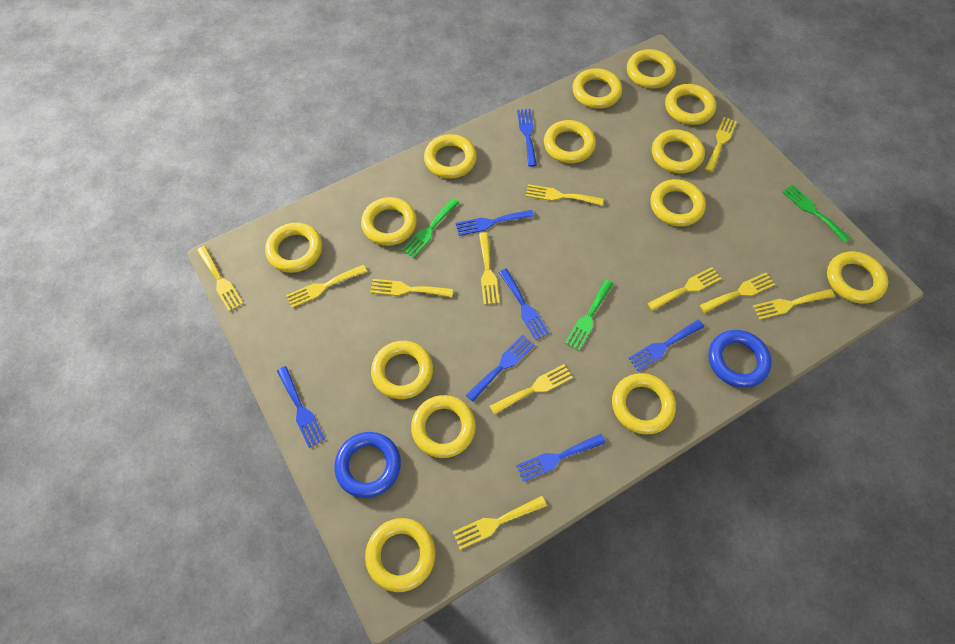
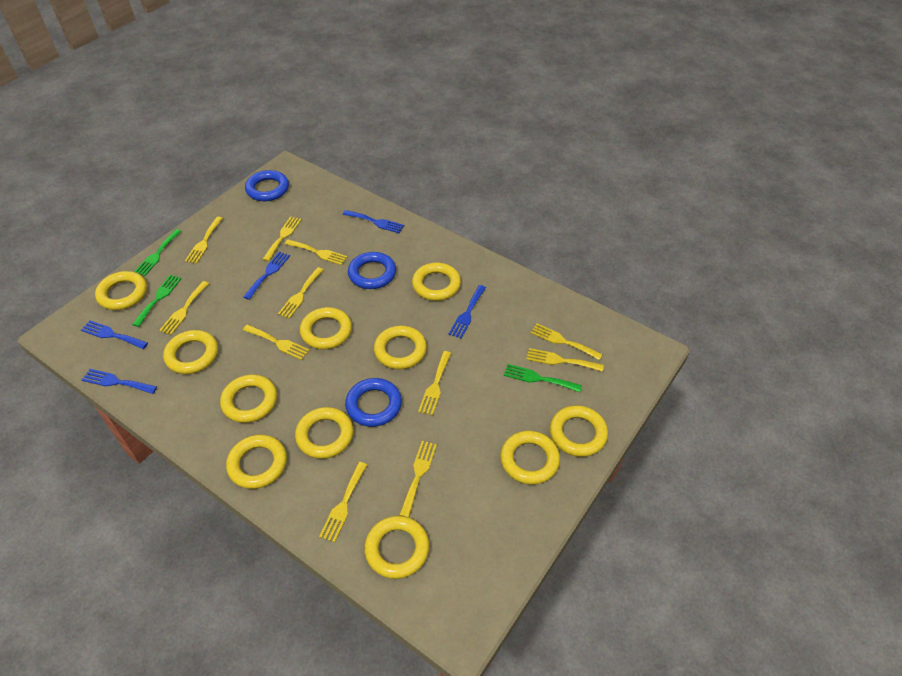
blue fork: 7 -> 5
blue ring: 2 -> 3
yellow ring: 14 -> 11

